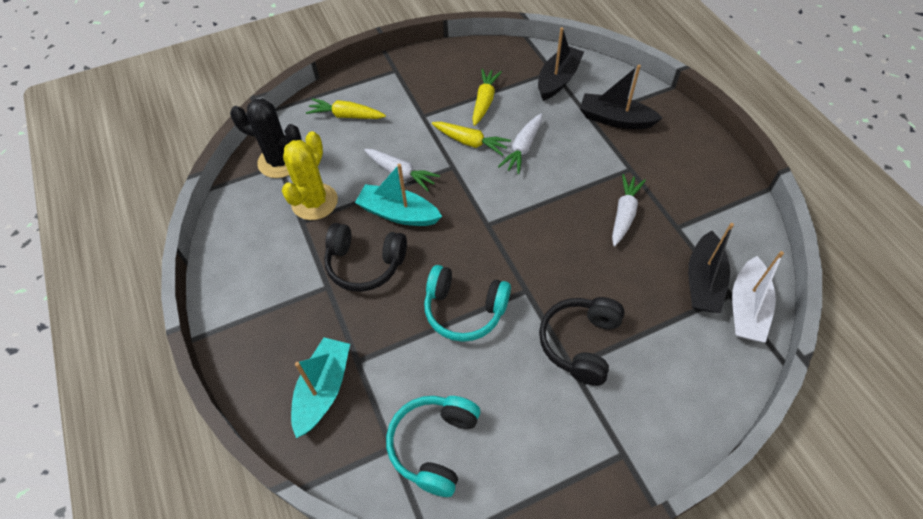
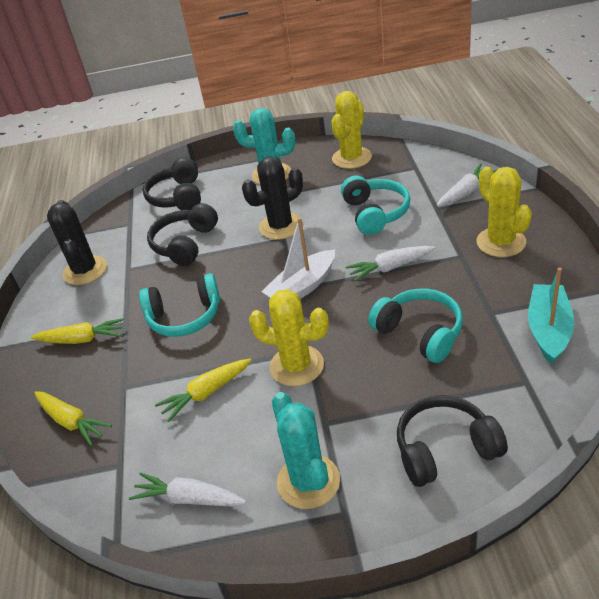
black boat: 3 -> 0
black cactus: 1 -> 2
black headphones: 2 -> 3
turquoise boat: 2 -> 1
turquoise cactus: 0 -> 2
turquoise headphones: 2 -> 3
yellow cactus: 1 -> 3

